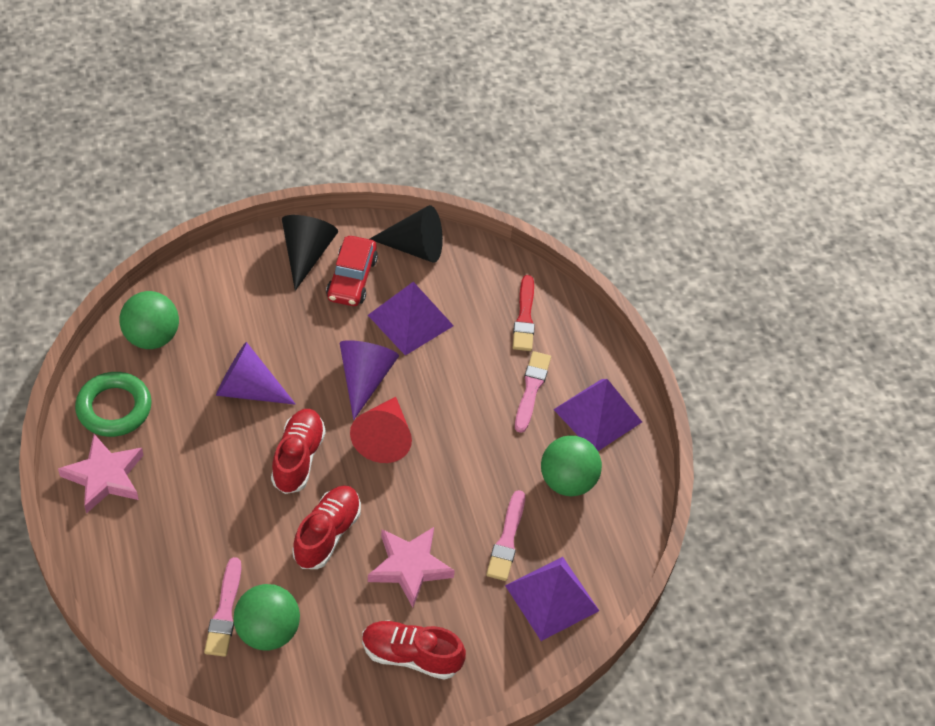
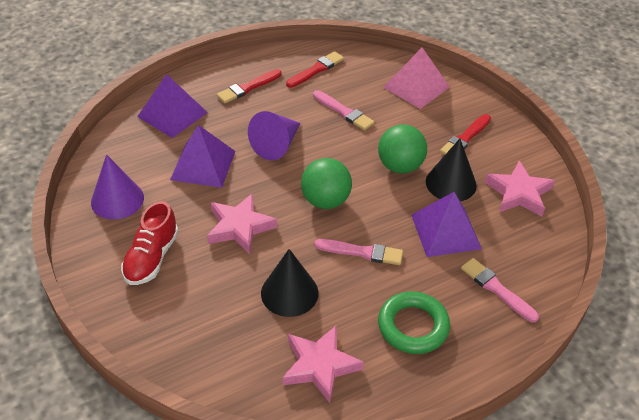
green ball: 3 -> 2
pink pyramid: 0 -> 1
pink star: 2 -> 3
red brush: 1 -> 3
red car: 1 -> 0
red cone: 1 -> 0
red shoe: 3 -> 1

